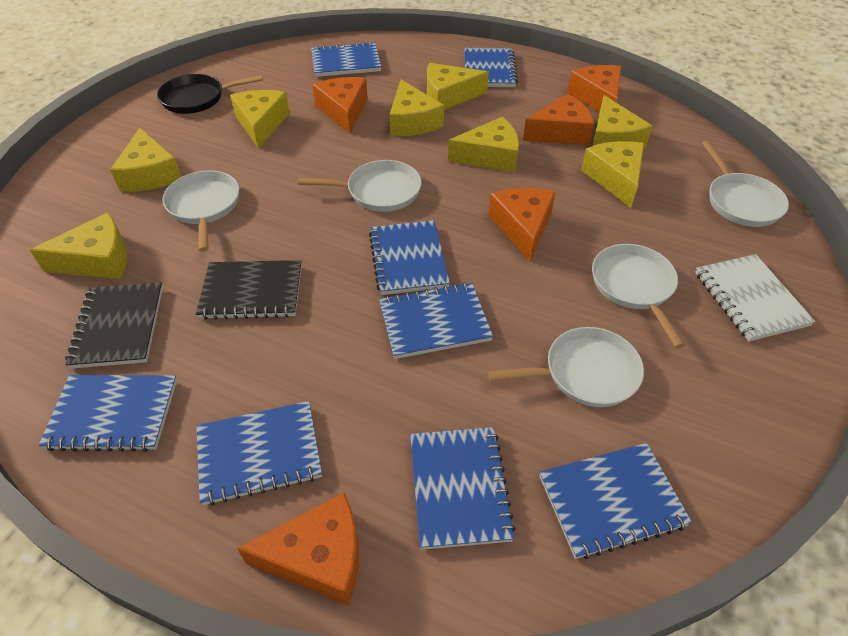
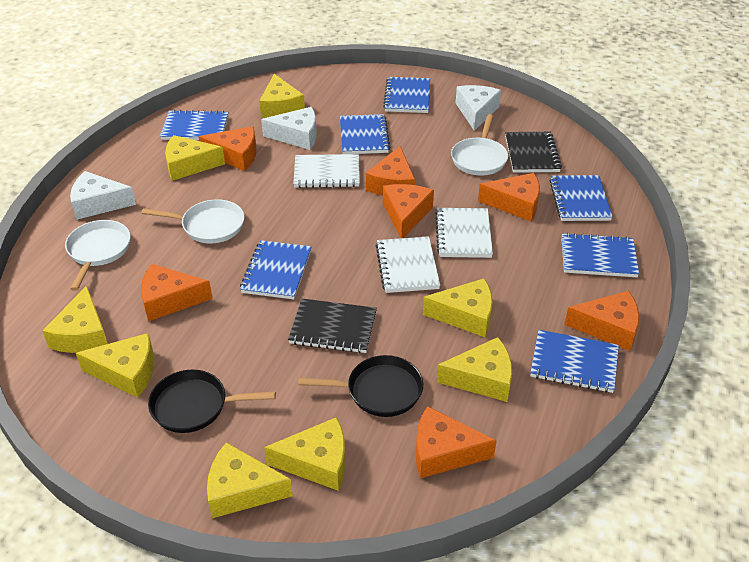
black pan: 1 -> 2
blue notebook: 8 -> 7
orange cheese: 5 -> 7
white cheese: 0 -> 3
white notebook: 1 -> 3
white pan: 5 -> 3

